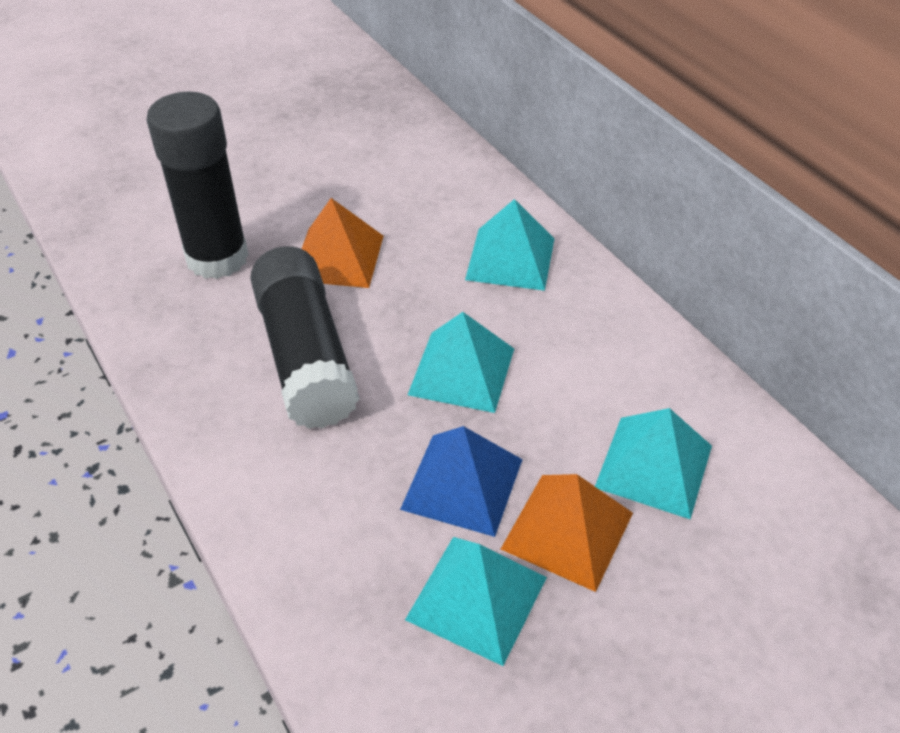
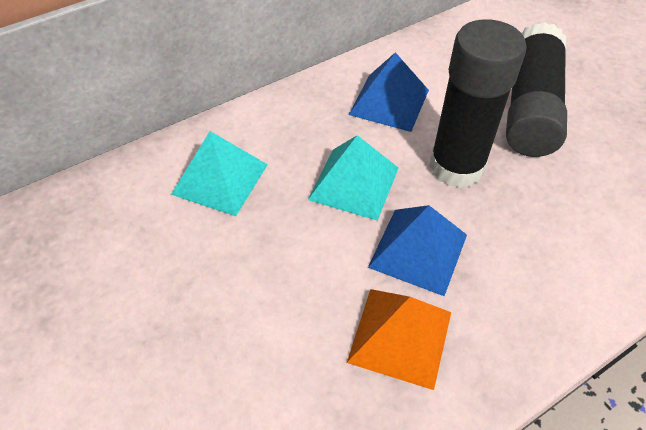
blue pyramid: 1 -> 2
orange pyramid: 2 -> 1
turquoise pyramid: 4 -> 2

